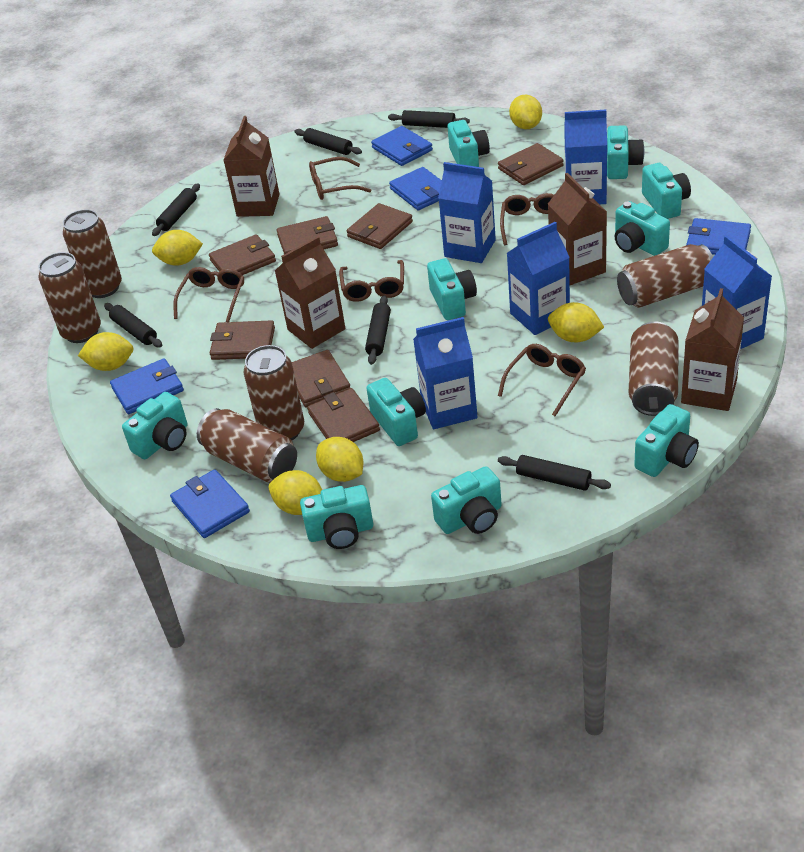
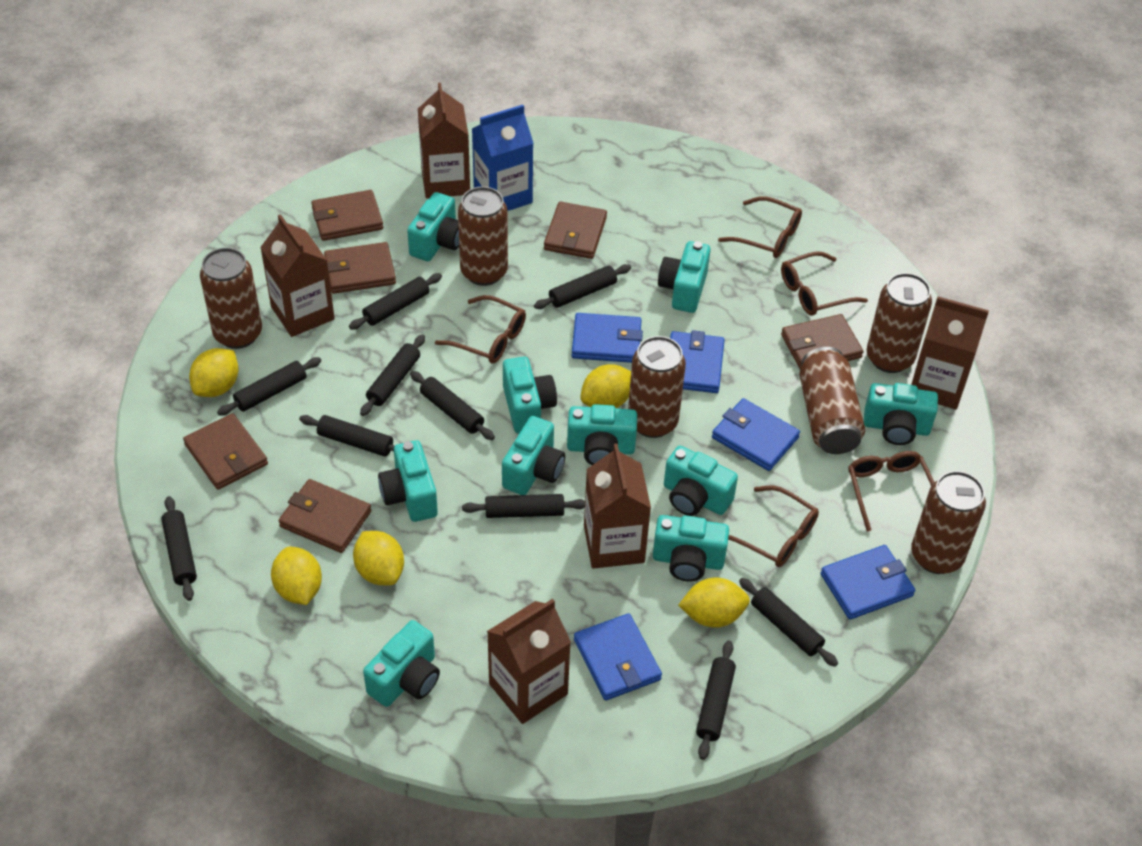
black rolling pin: 6 -> 10
blue carton: 5 -> 1
brown carton: 4 -> 5
brown wallet: 7 -> 6
yellow lemon: 6 -> 5

